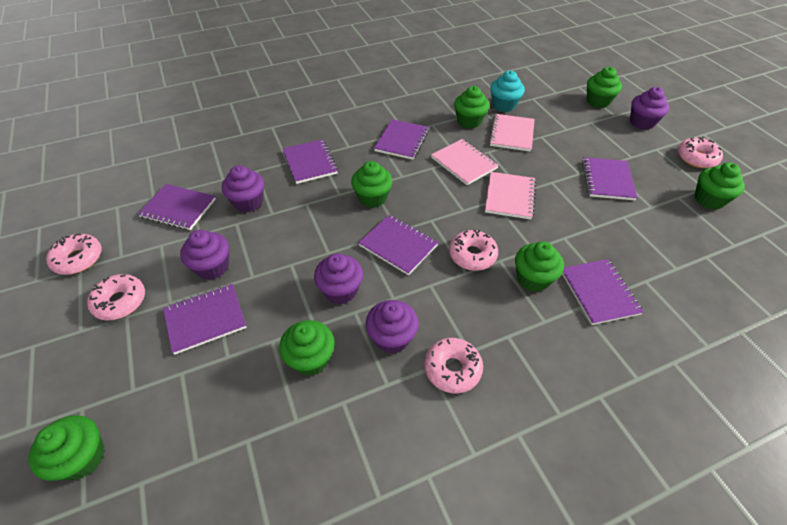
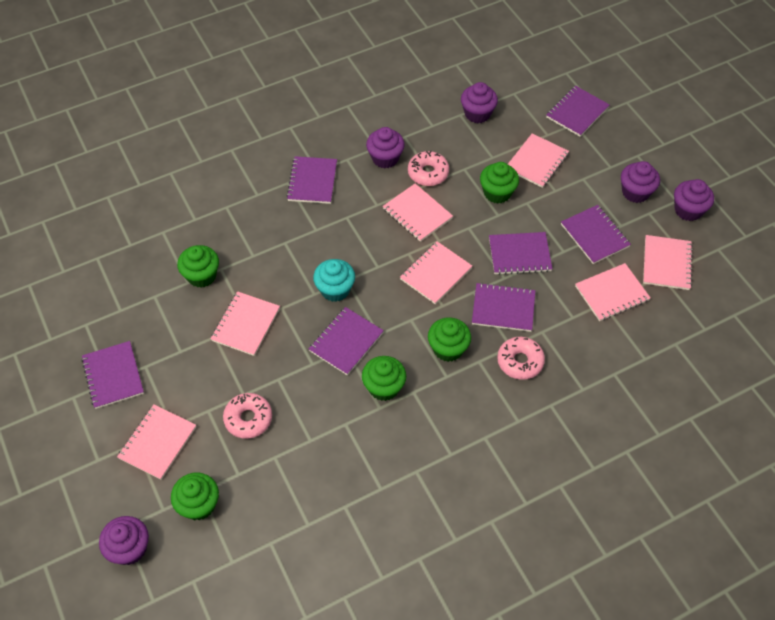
green cupcake: 7 -> 5
pink donut: 5 -> 3
pink notebook: 3 -> 7

